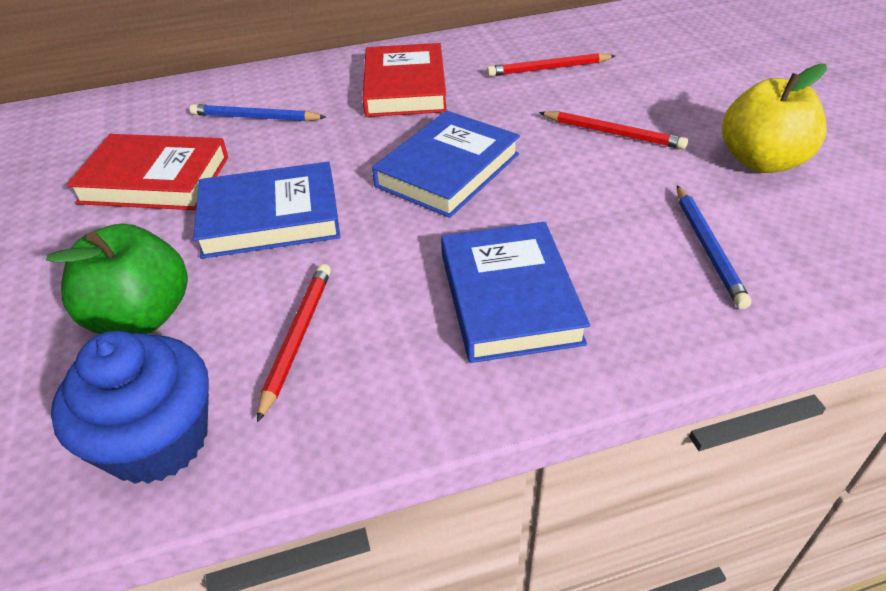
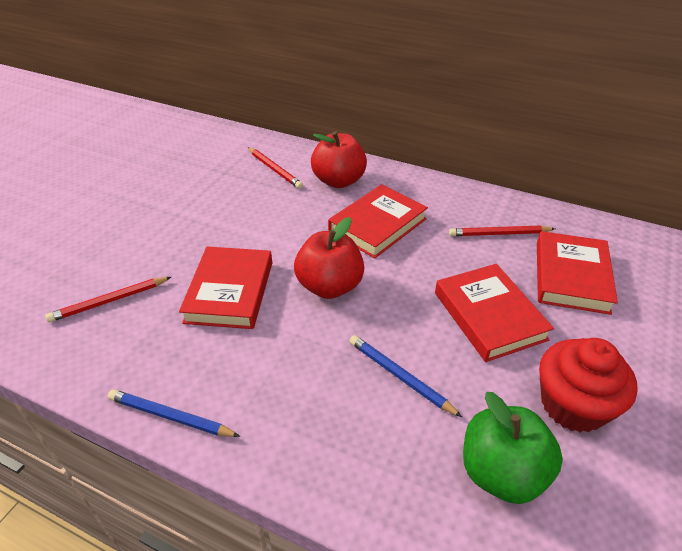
blue book: 3 -> 0
blue cupcake: 1 -> 0
red apple: 0 -> 2
red book: 2 -> 4
red cupcake: 0 -> 1
yellow apple: 1 -> 0

